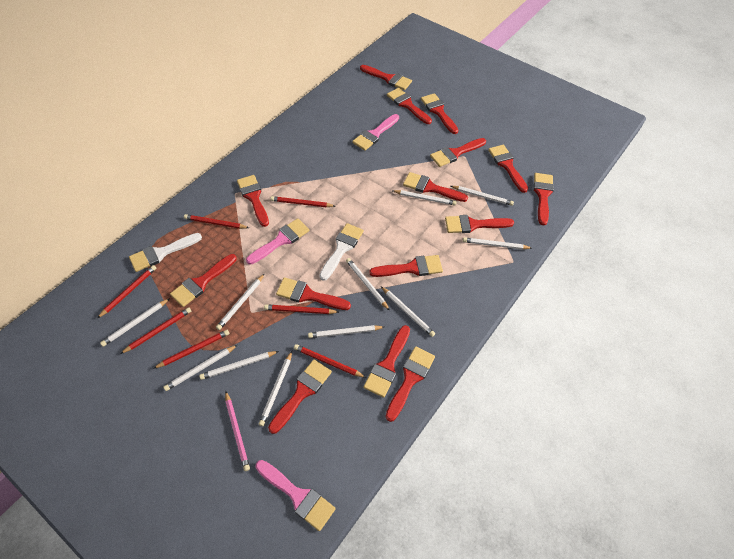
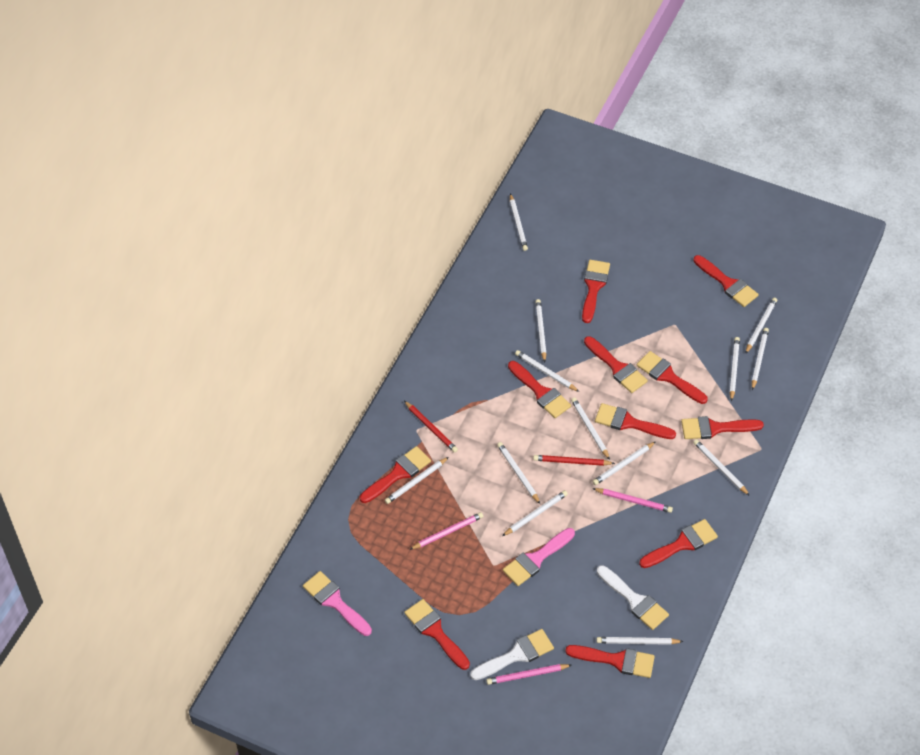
pink brush: 3 -> 2
pink pencil: 1 -> 3
red brush: 15 -> 11
red pencil: 7 -> 2
white pencil: 11 -> 13

